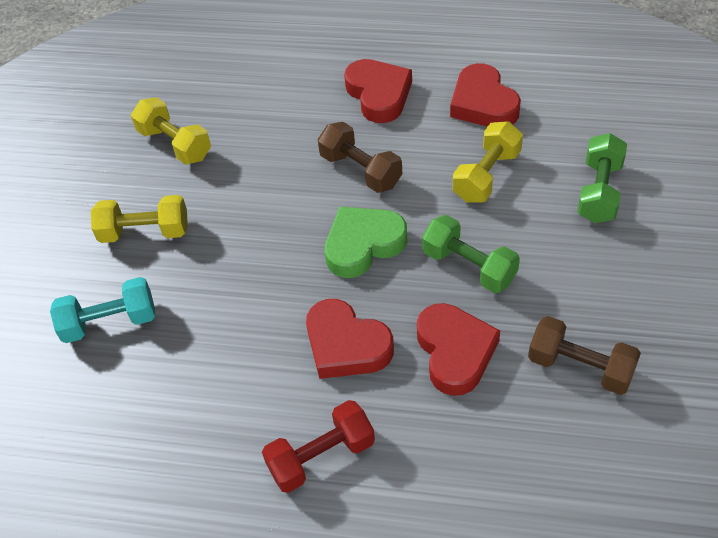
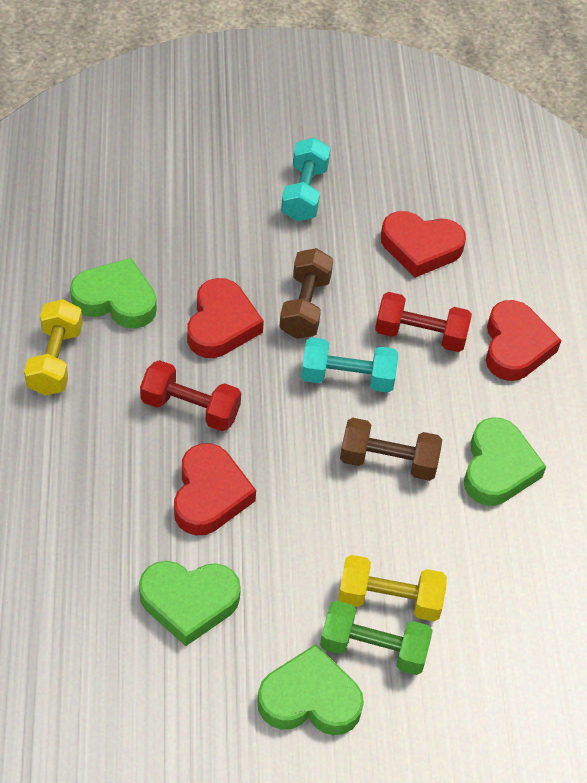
green dumbbell: 2 -> 1
green heart: 1 -> 4
red dumbbell: 1 -> 2
turquoise dumbbell: 1 -> 2
yellow dumbbell: 3 -> 2

